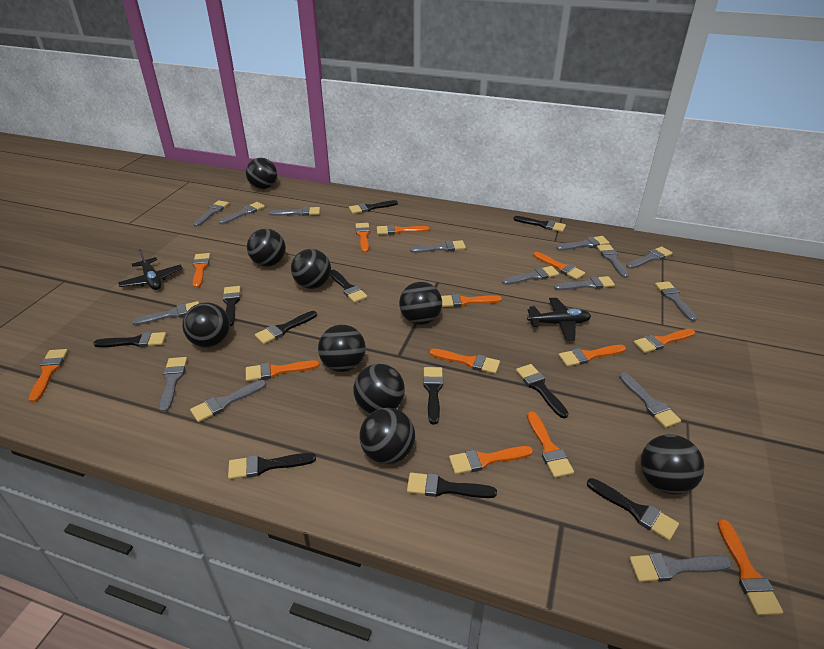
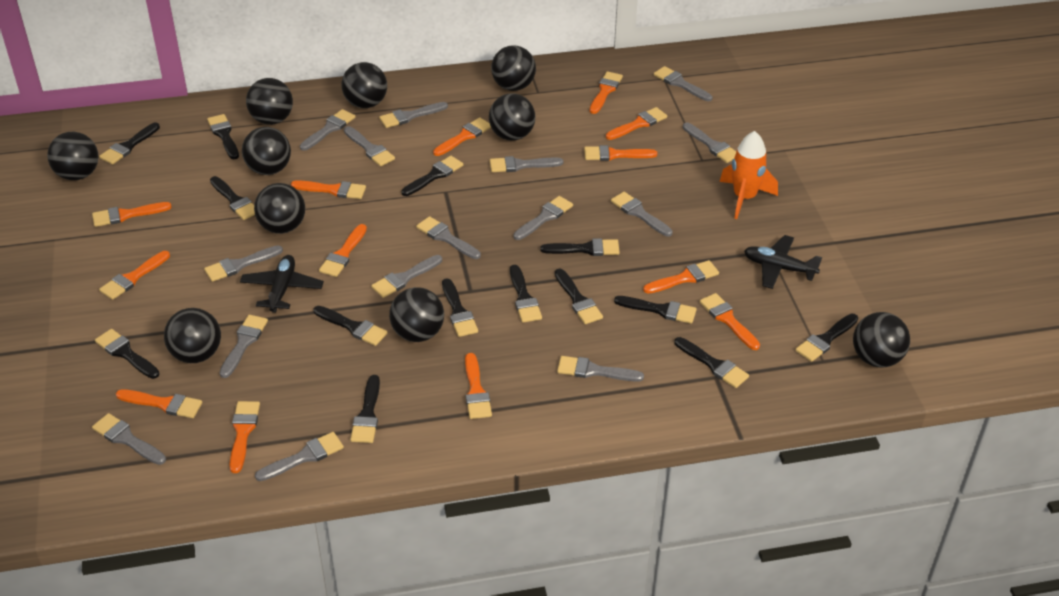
black ball: 9 -> 10
black brush: 11 -> 14
orange rocket: 0 -> 1

